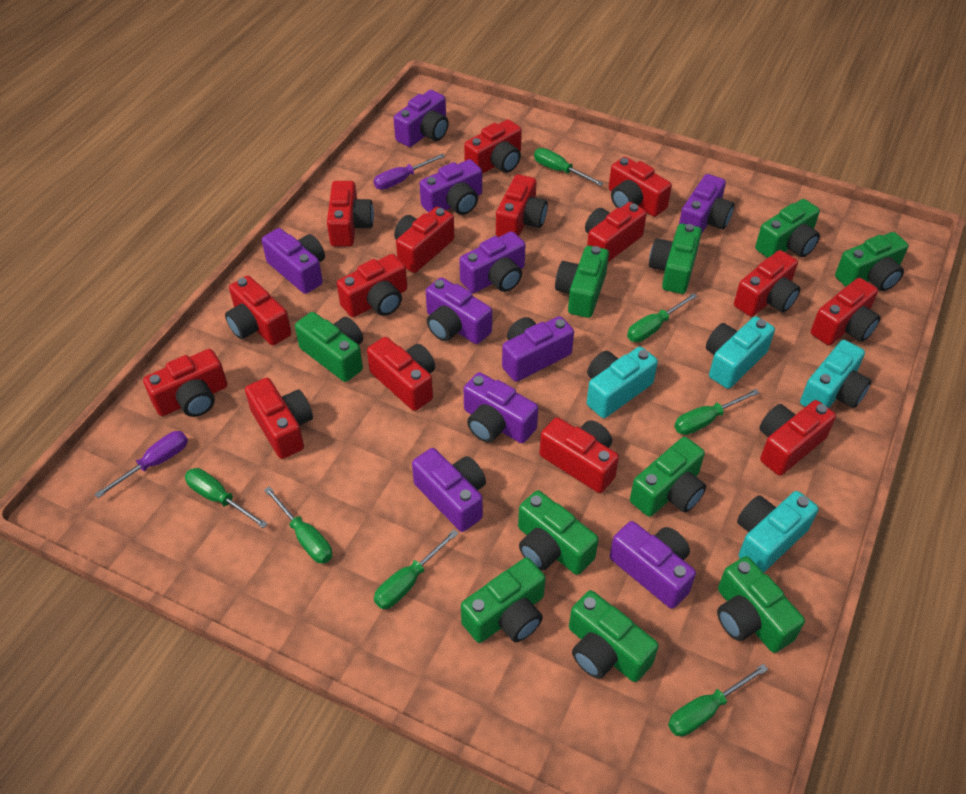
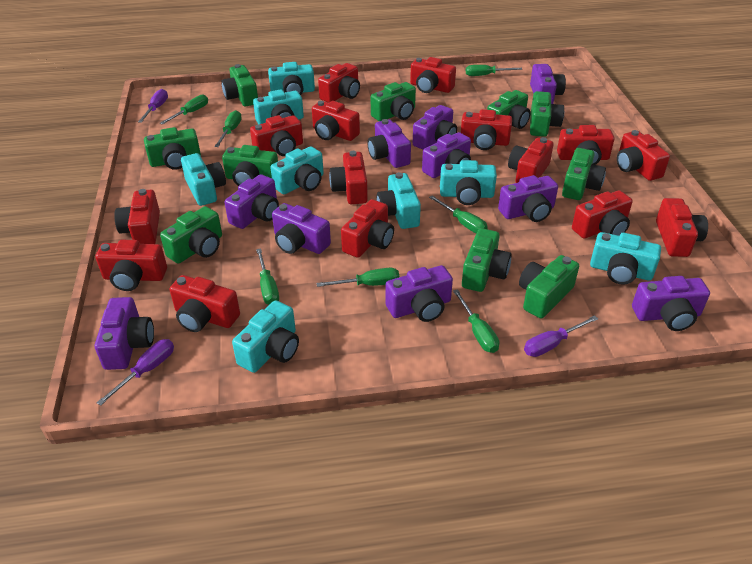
purple screwdriver: 2 -> 3
turquoise camera: 4 -> 8

